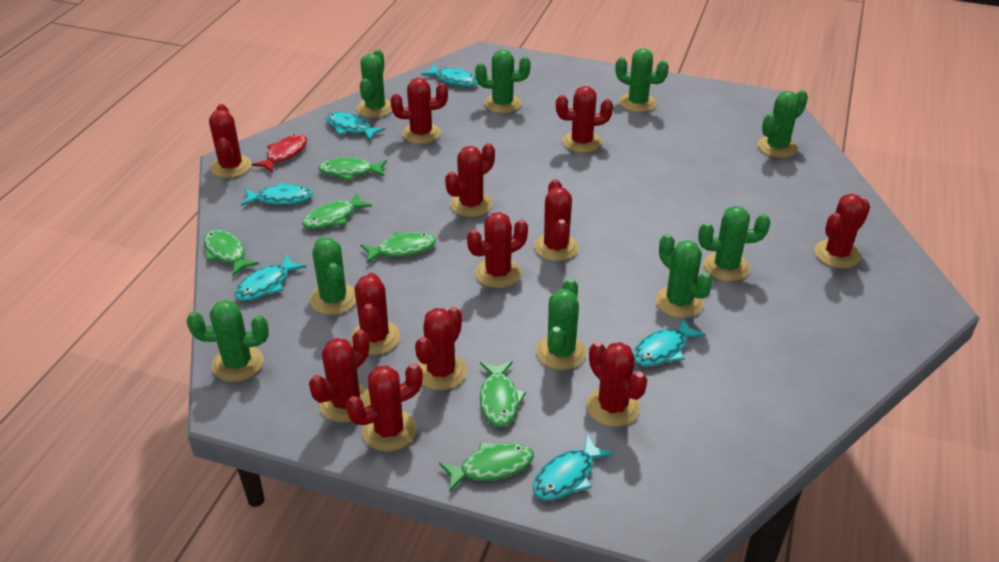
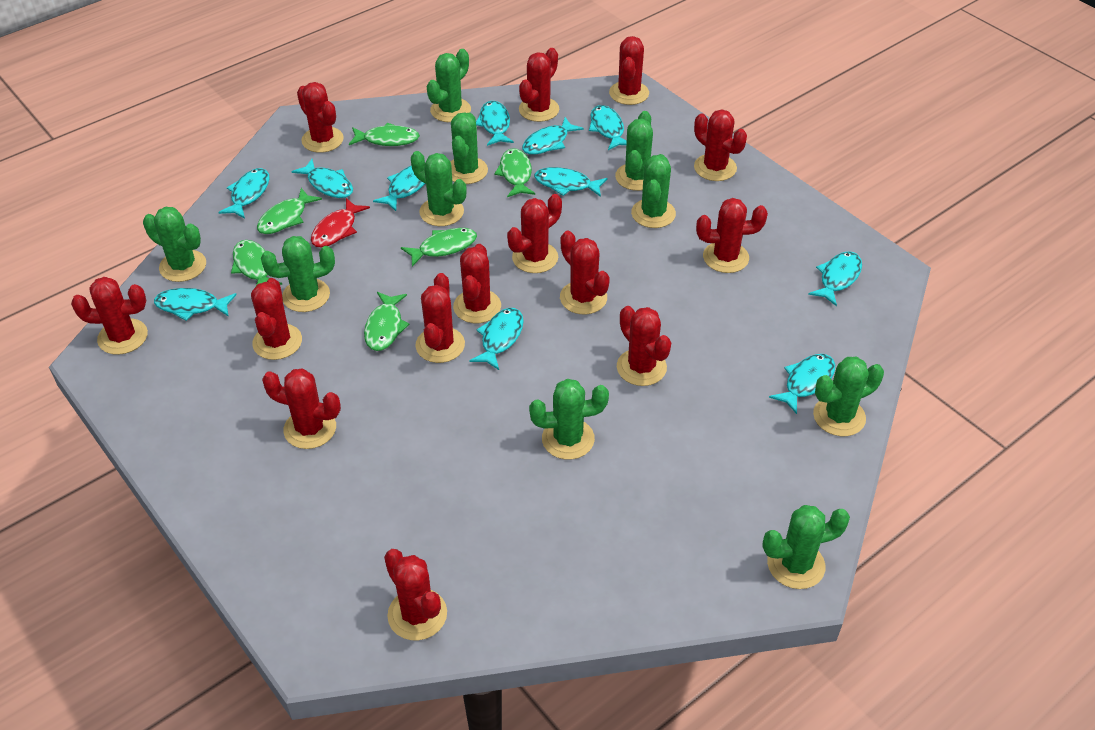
green cactus: 9 -> 10
red cactus: 12 -> 14
turquoise fish: 6 -> 11

